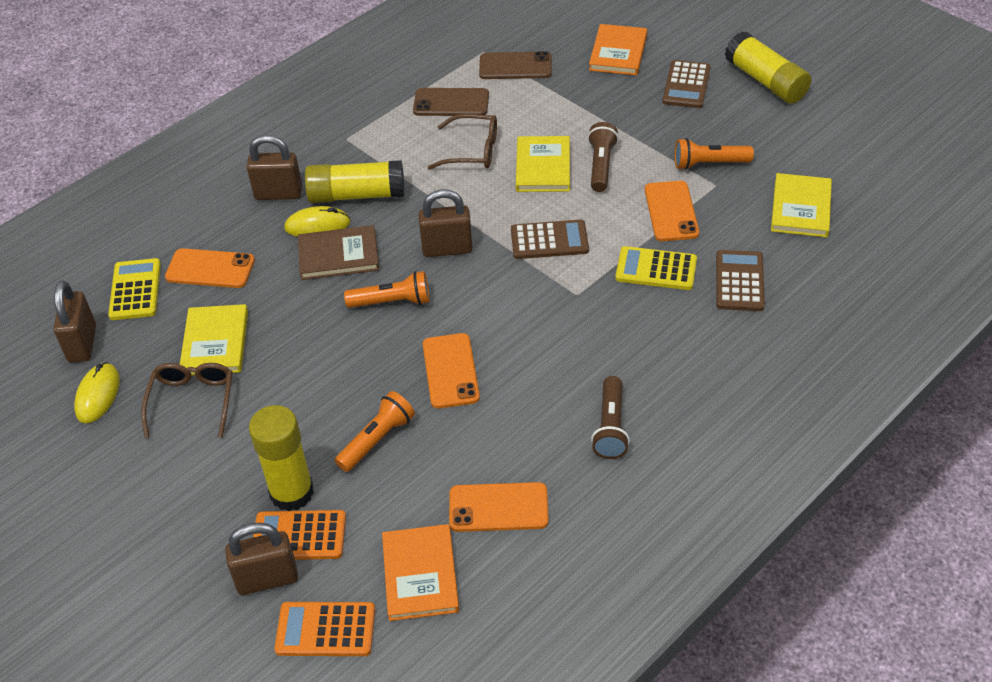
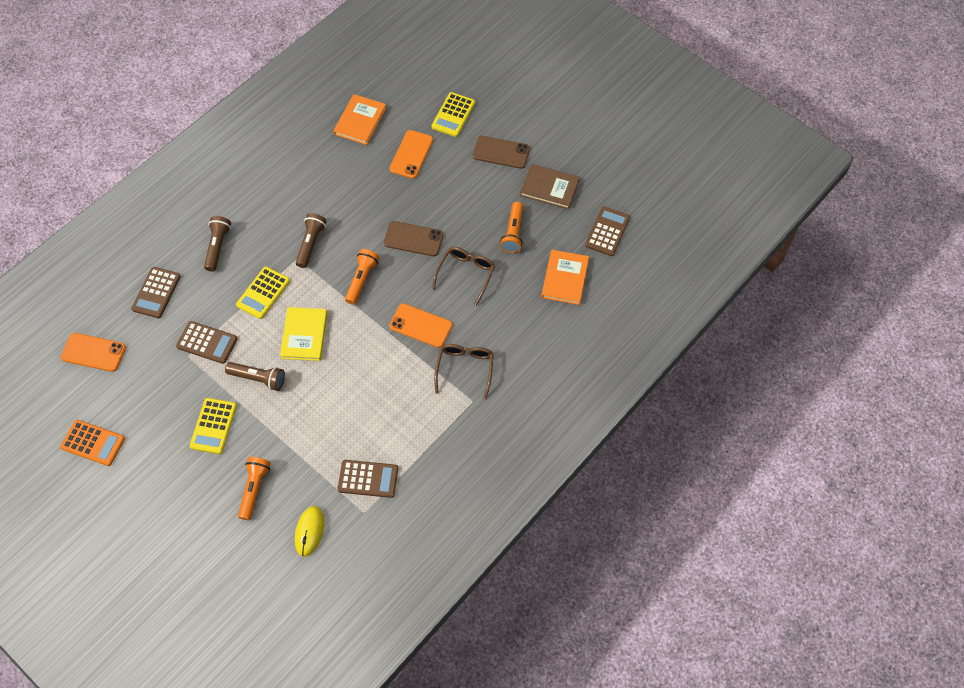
brown calculator: 3 -> 4
brown flashlight: 2 -> 3
brown padlock: 4 -> 0
orange calculator: 2 -> 1
orange phone: 4 -> 3
yellow book: 3 -> 1
yellow calculator: 2 -> 3
yellow glue stick: 3 -> 0
yellow mouse: 2 -> 1

